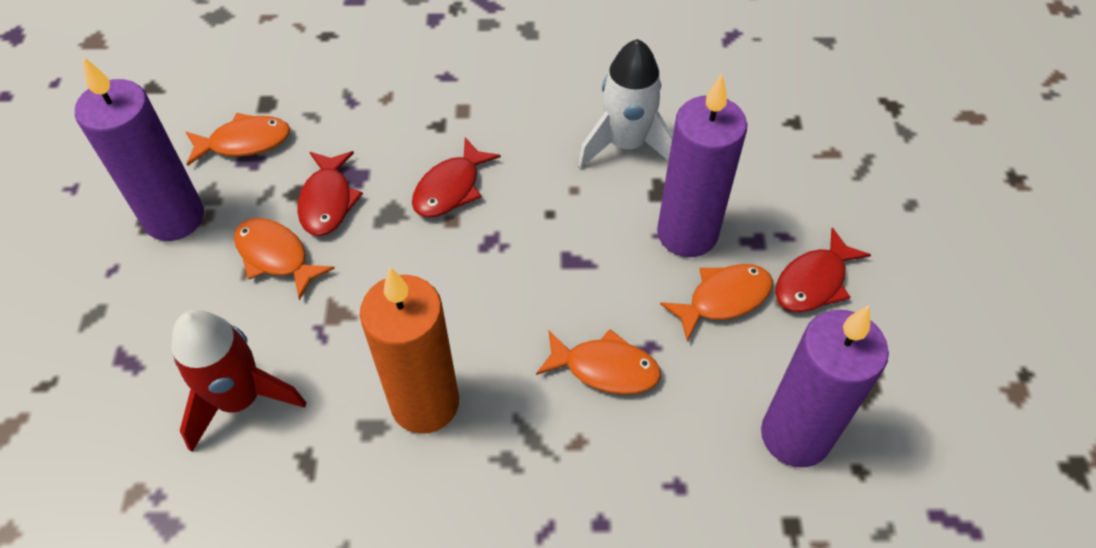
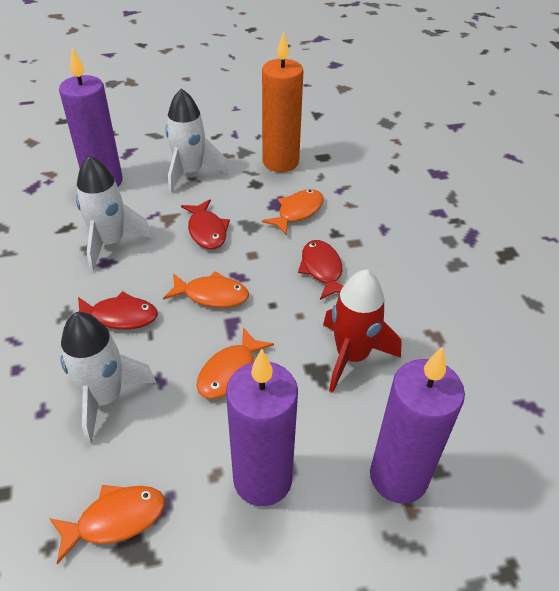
white rocket: 1 -> 3

